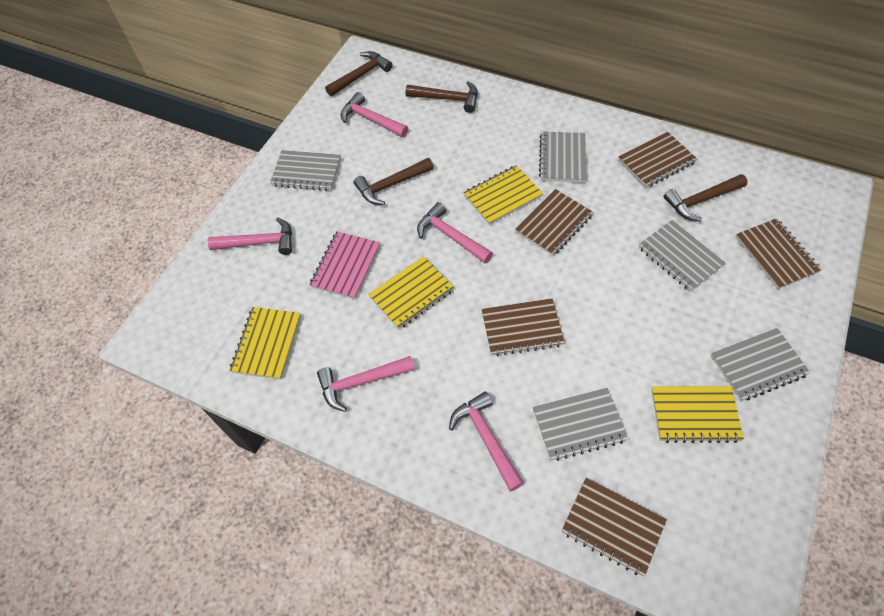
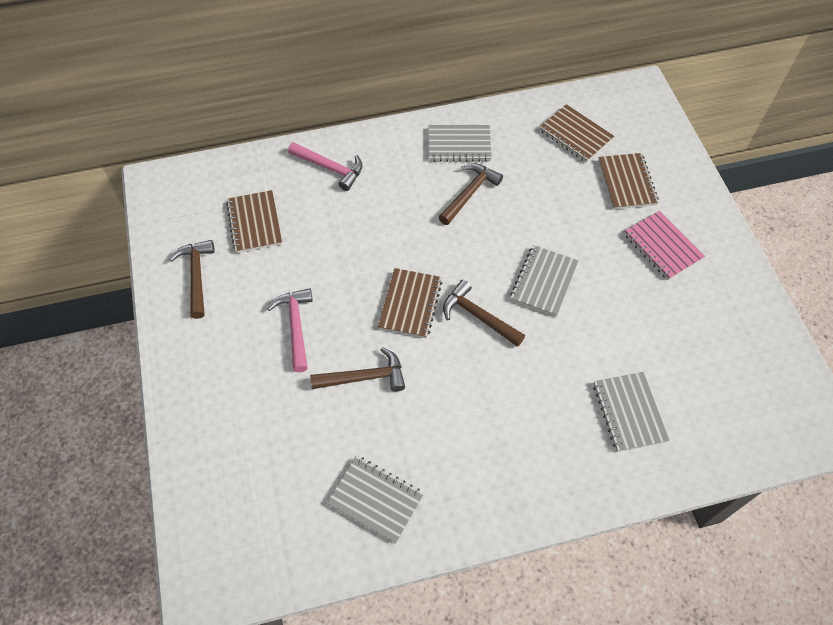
brown notebook: 5 -> 4
grey notebook: 5 -> 4
pink hammer: 5 -> 2
yellow notebook: 4 -> 0

